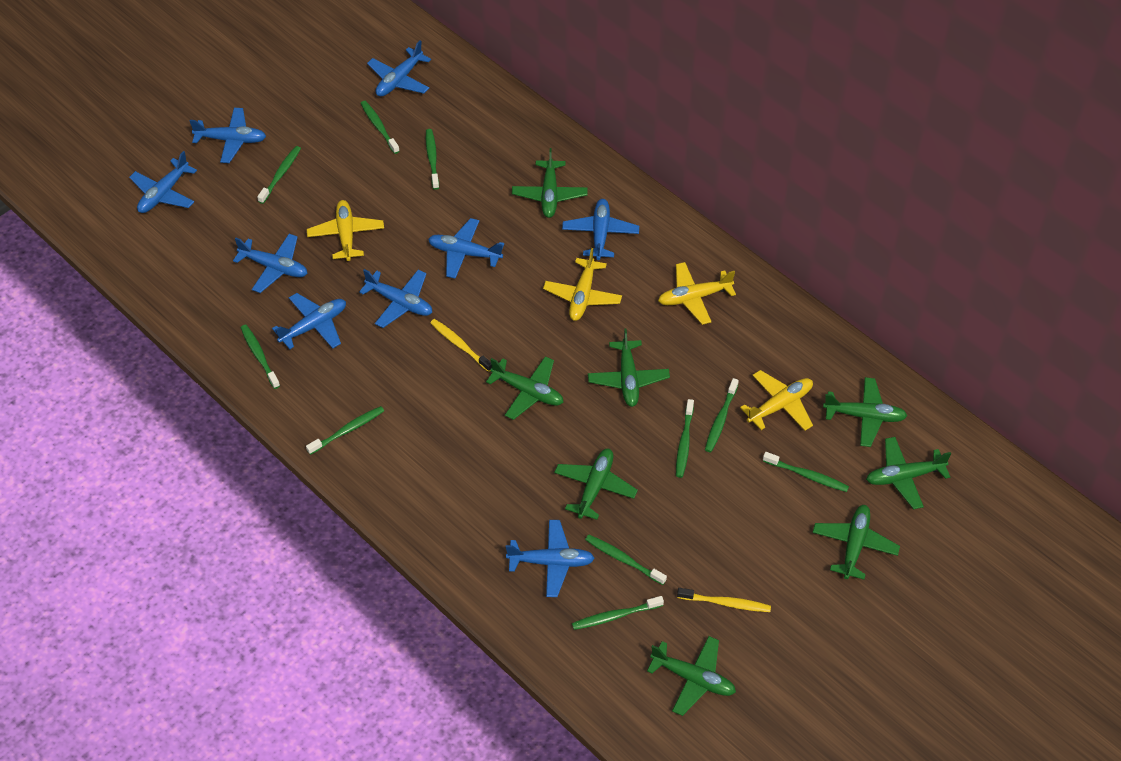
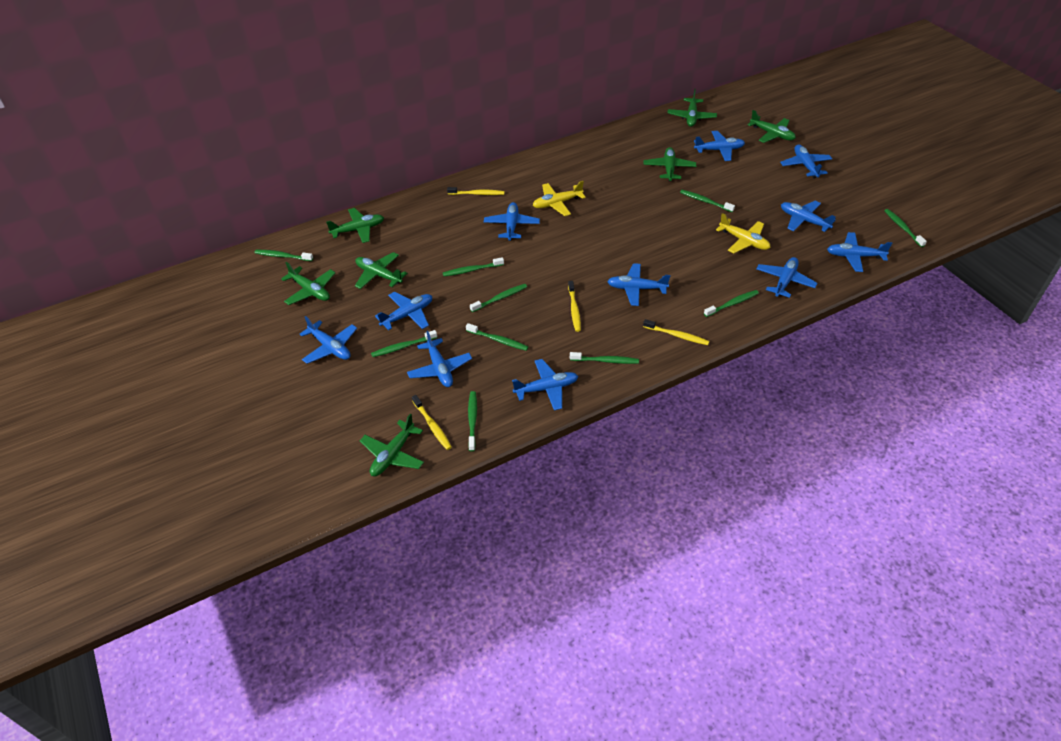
blue plane: 9 -> 11
green plane: 8 -> 7
yellow plane: 4 -> 2
yellow toothbrush: 2 -> 4

